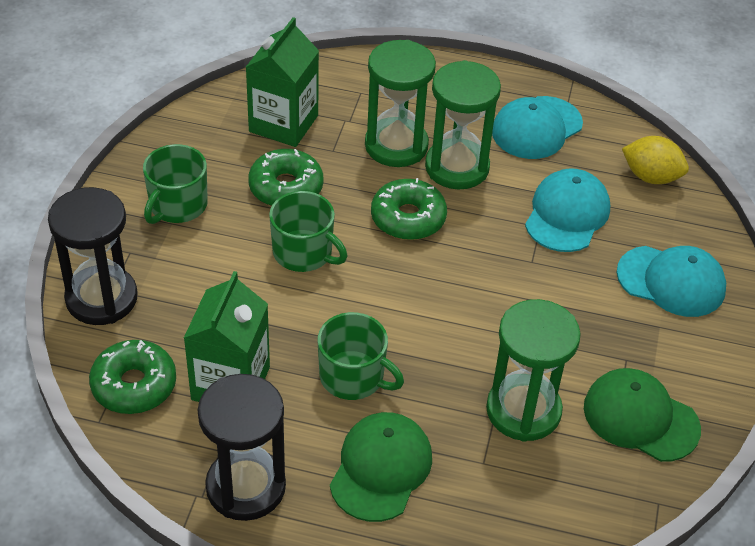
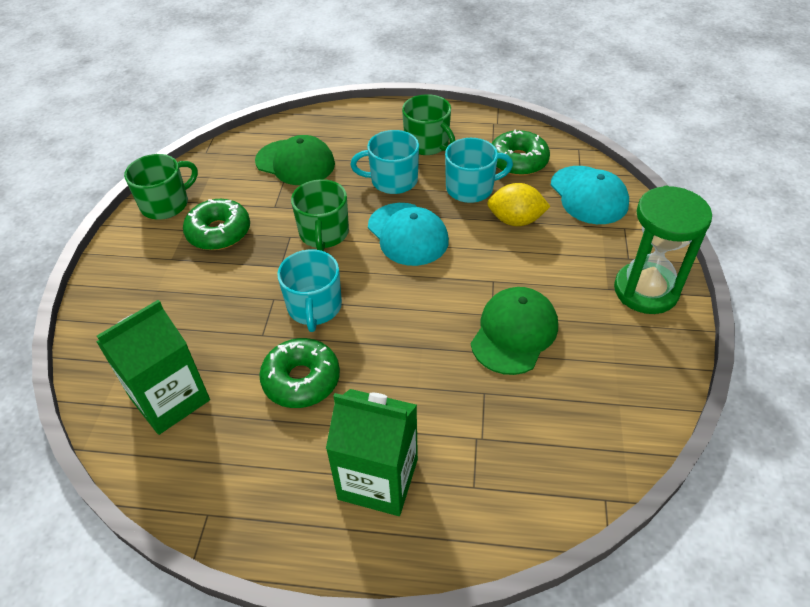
black hourglass: 2 -> 0
green hourglass: 3 -> 1
turquoise cap: 3 -> 2
turquoise mug: 0 -> 3

